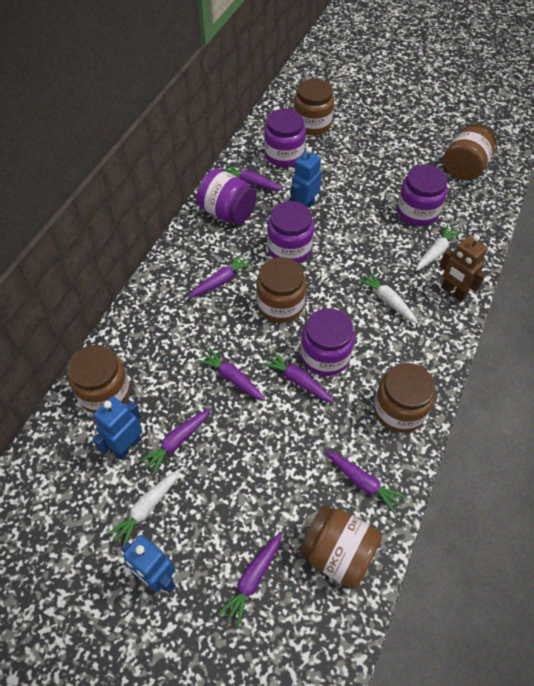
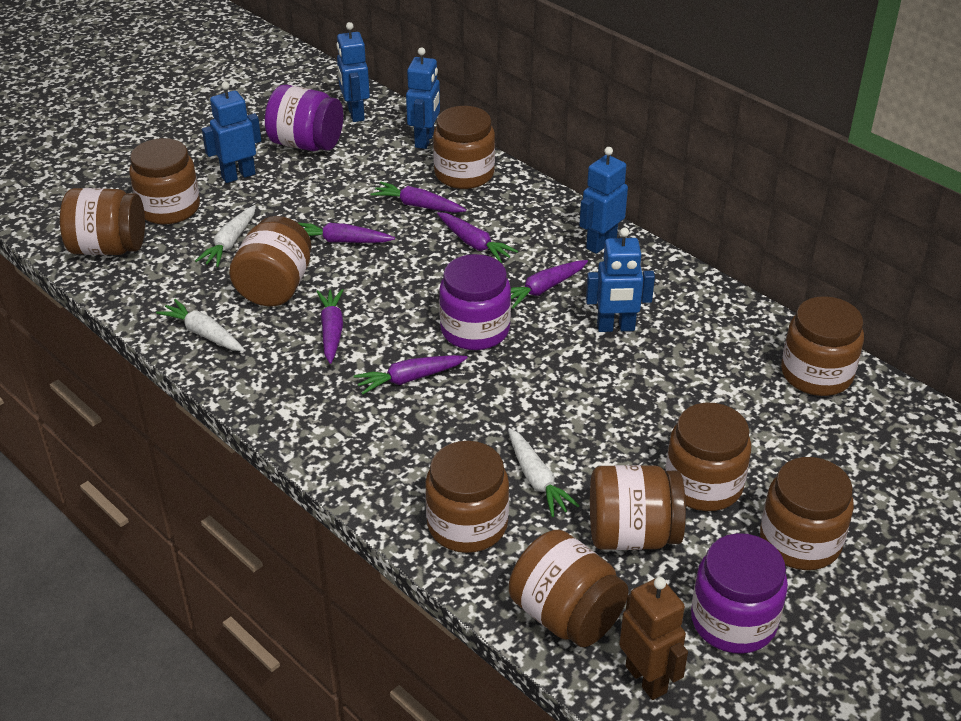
blue robot: 3 -> 5
brown jar: 6 -> 10
purple carrot: 7 -> 6
purple jar: 5 -> 3

